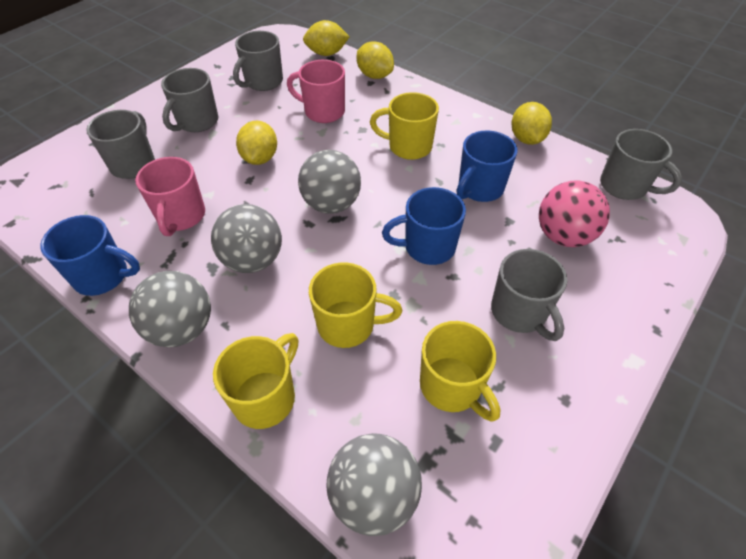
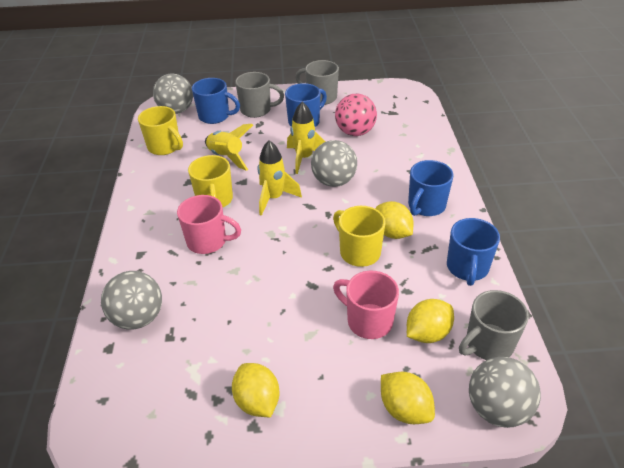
blue mug: 3 -> 4
grey mug: 5 -> 3
yellow mug: 4 -> 3
yellow rocket: 0 -> 3

